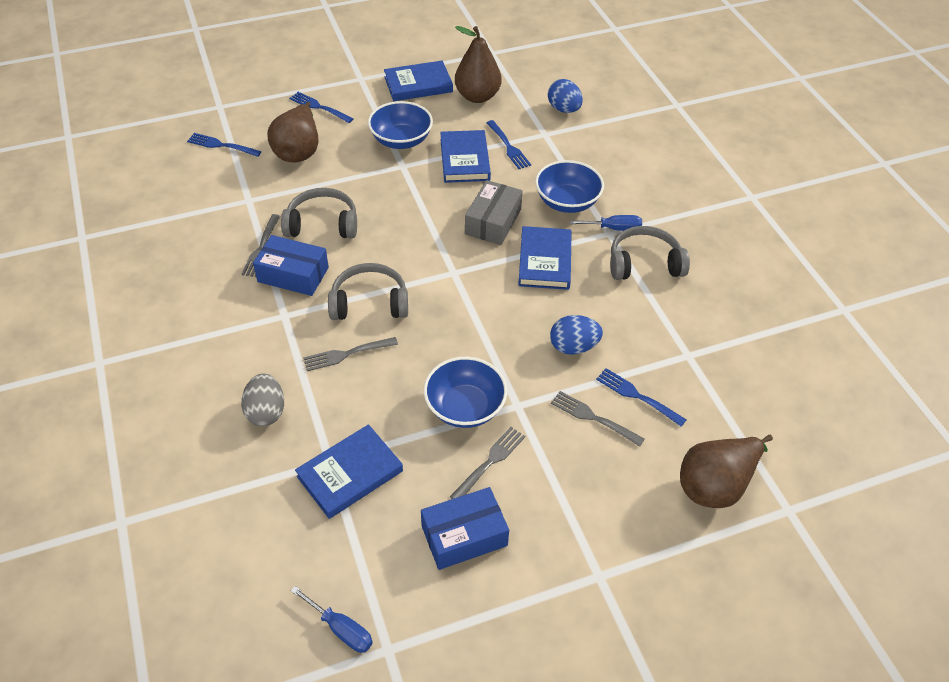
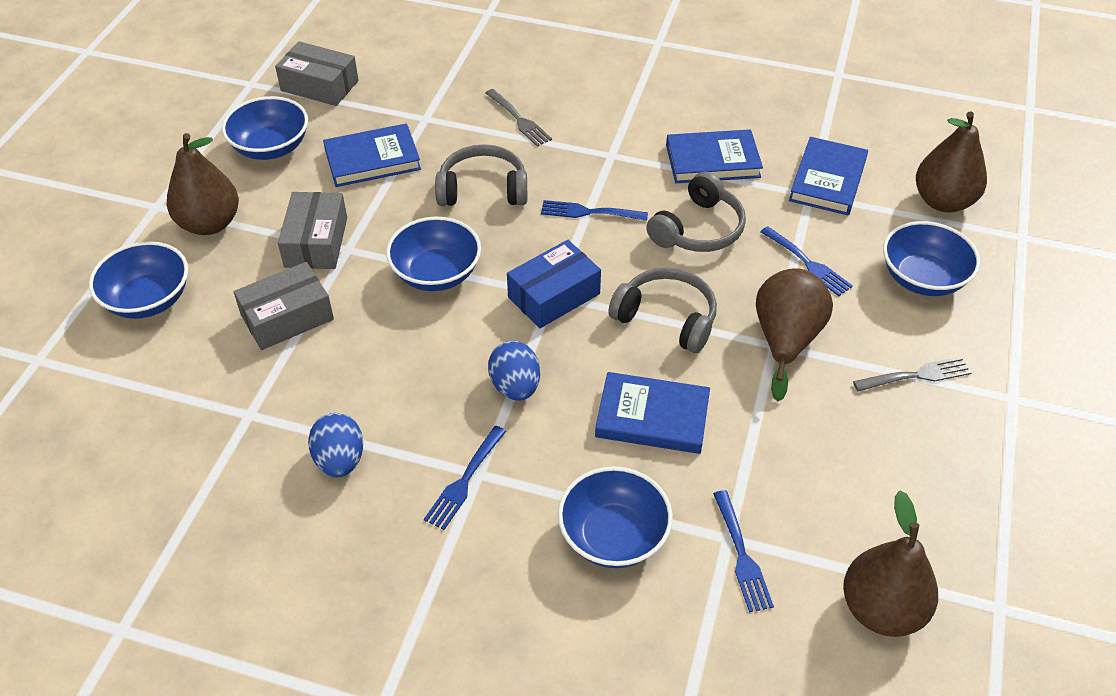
blue bowl: 3 -> 5
blue box: 2 -> 1
blue screwdriver: 2 -> 0
brown pear: 3 -> 4
grey box: 1 -> 3
grey egg: 1 -> 0
grey fork: 4 -> 2

